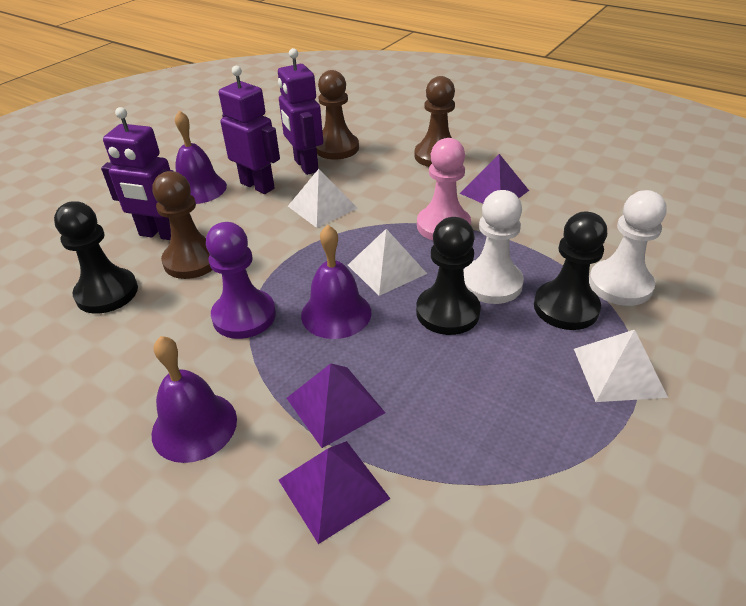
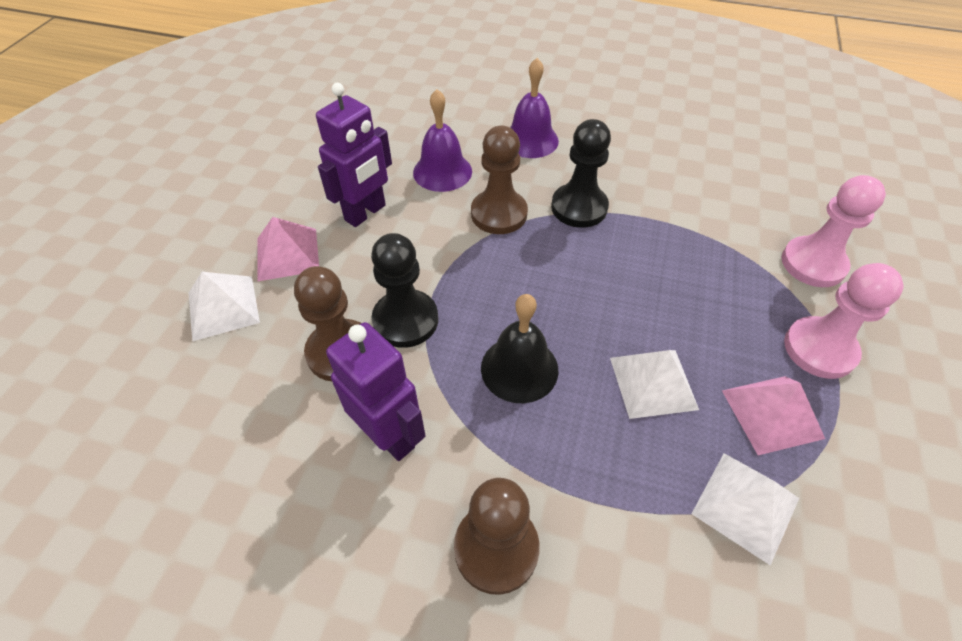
black bell: 0 -> 1
black pawn: 3 -> 2
pink pawn: 1 -> 2
pink pyramid: 0 -> 2
purple bell: 3 -> 2
purple pawn: 1 -> 0
purple pyramid: 3 -> 0
purple robot: 3 -> 2
white pawn: 2 -> 0

